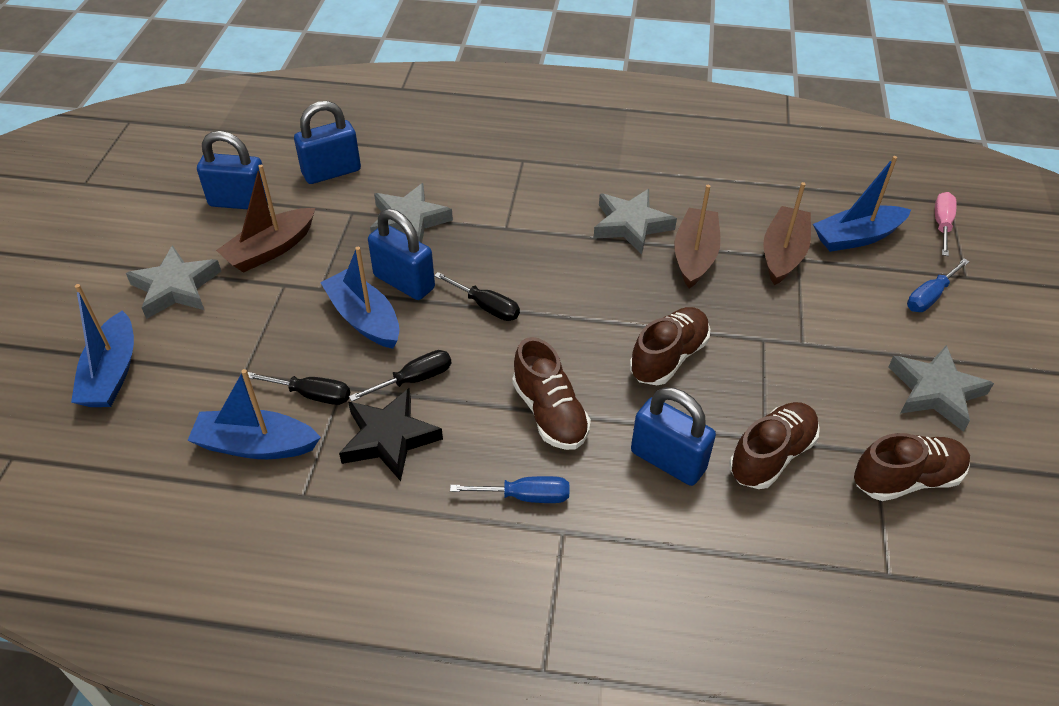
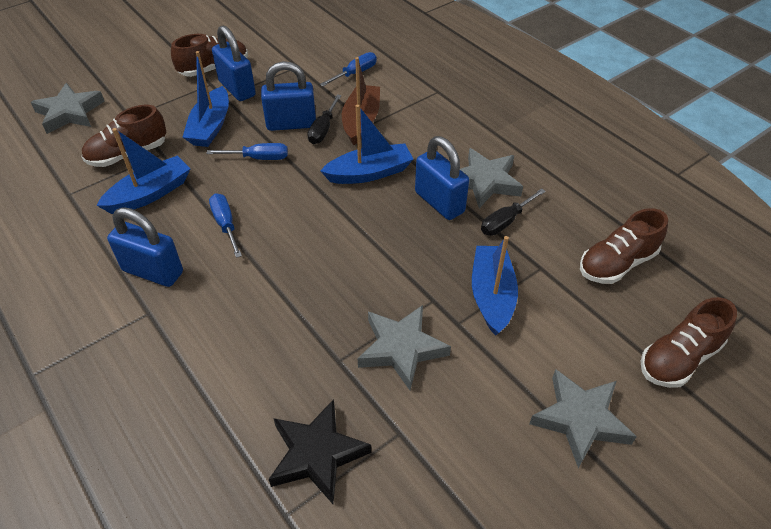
black screwdriver: 3 -> 2
blue screwdriver: 2 -> 3
brown boat: 3 -> 1
pink screwdriver: 1 -> 0

